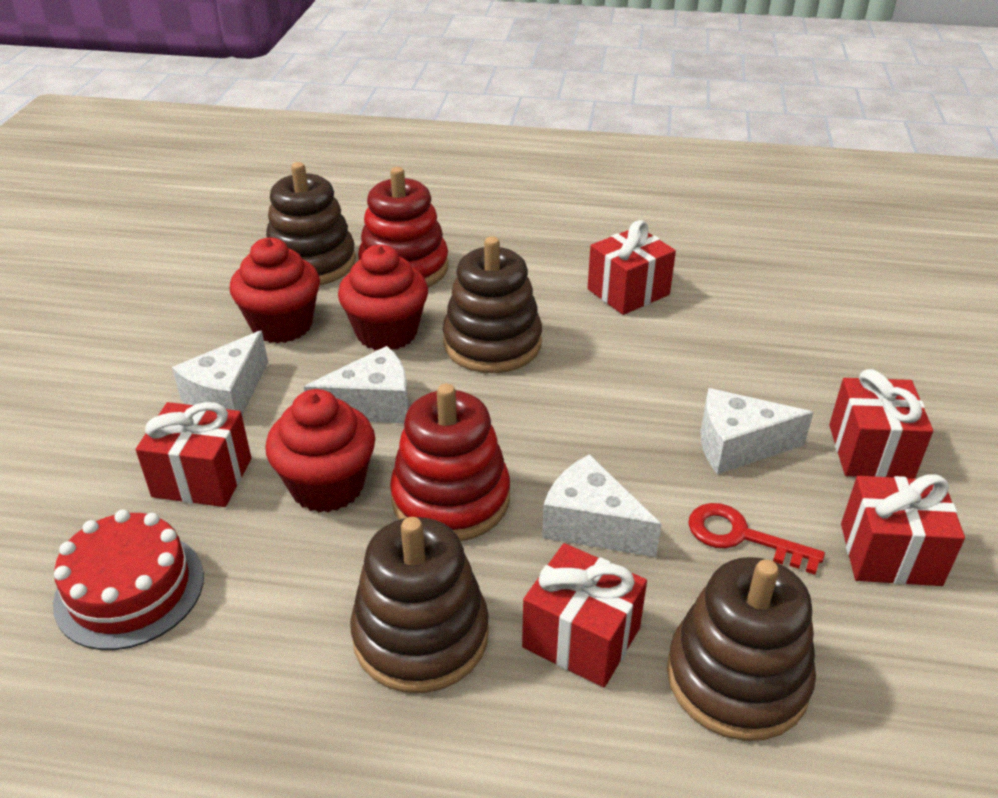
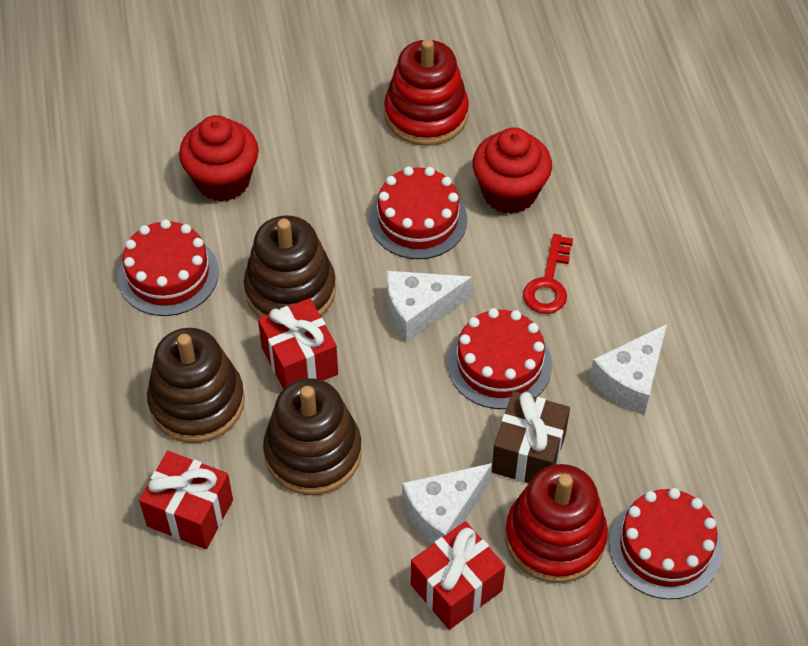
brown gift: 0 -> 1
brown stacking toy: 4 -> 3
red cake: 1 -> 4
red cupcake: 3 -> 2
red gift: 5 -> 3
white cheese: 4 -> 3

